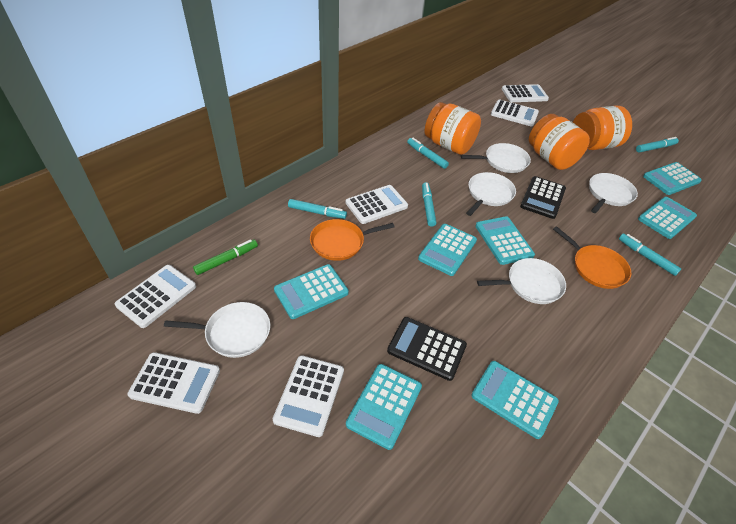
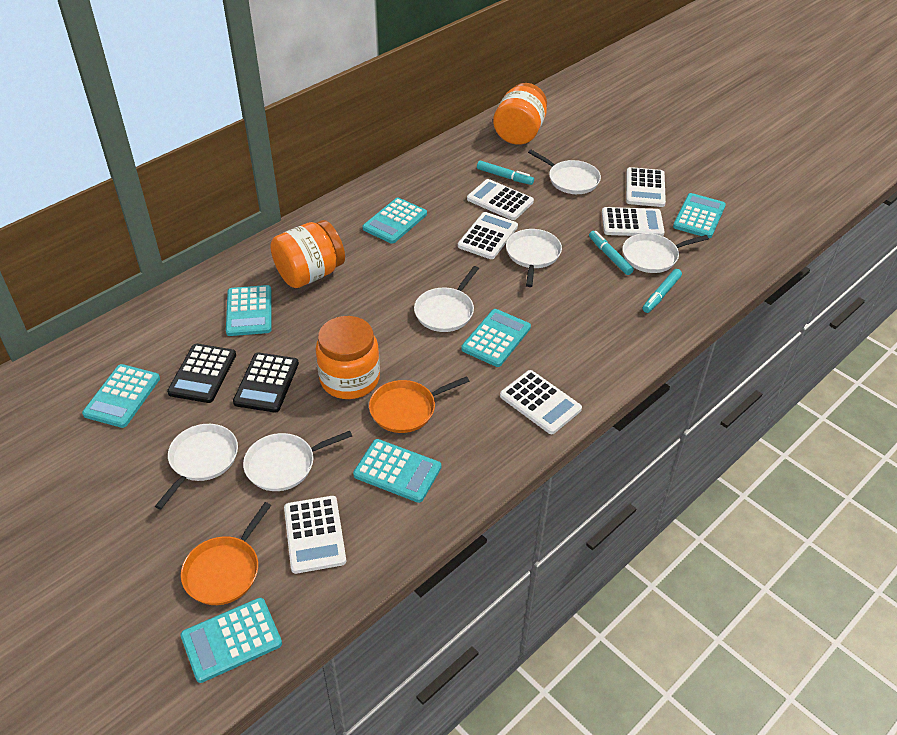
green marker: 1 -> 0
turquoise marker: 5 -> 3
white pan: 5 -> 6

